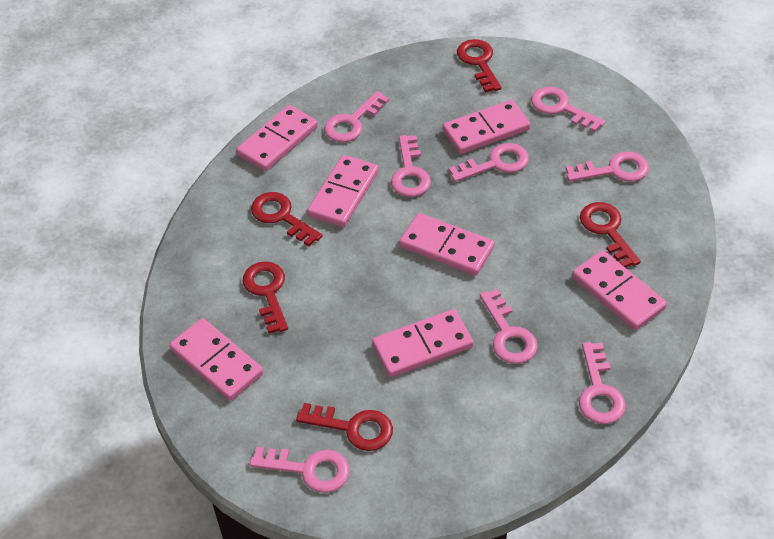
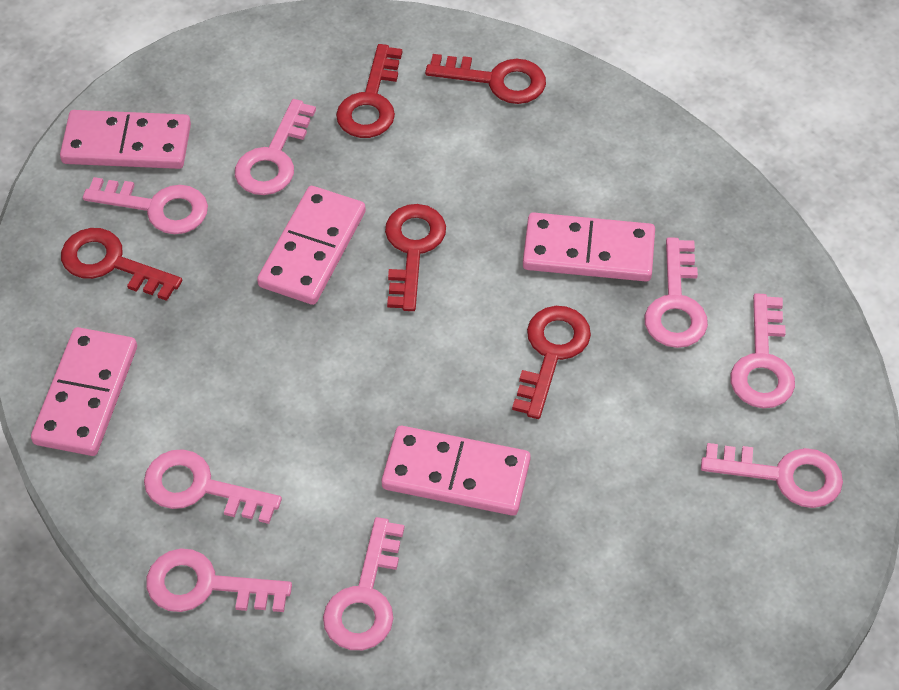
pink domino: 7 -> 5

